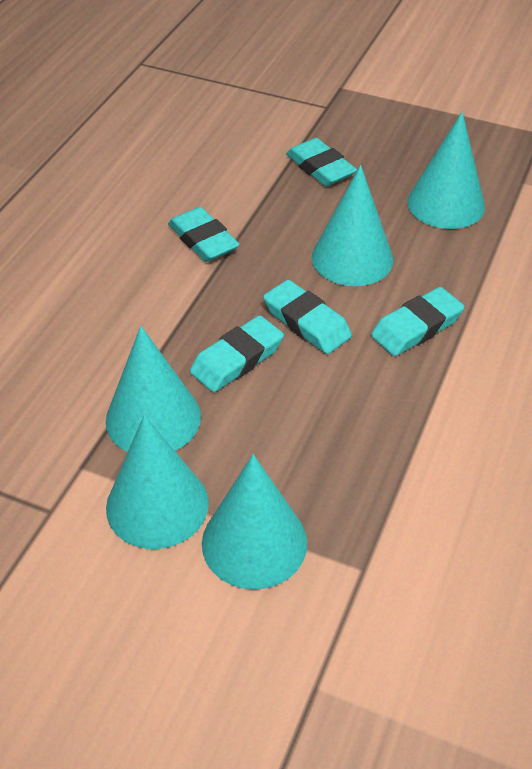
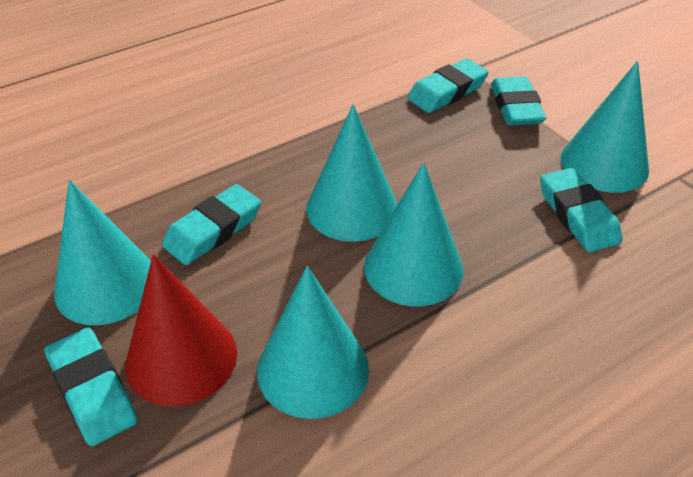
red cone: 0 -> 1

